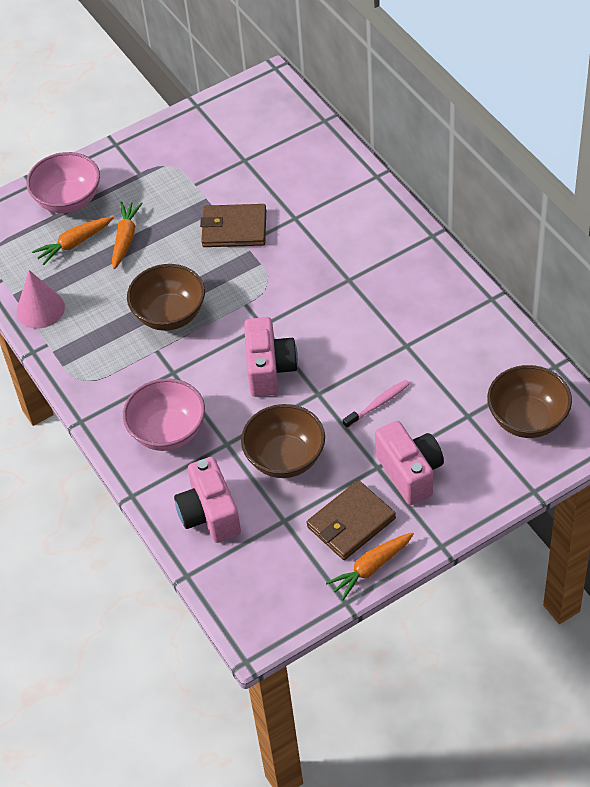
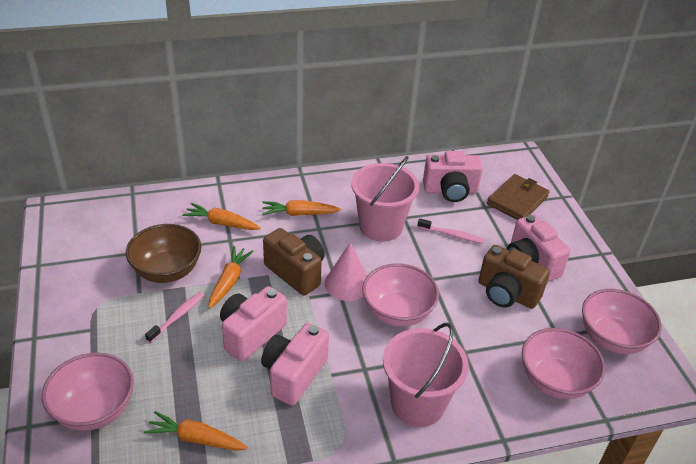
brown bowl: 3 -> 1
brown camera: 0 -> 2
brown wallet: 2 -> 1
orange carrot: 3 -> 4
pink bowl: 2 -> 4
pink bucket: 0 -> 2
pink camera: 3 -> 4
pink toothbrush: 1 -> 2

